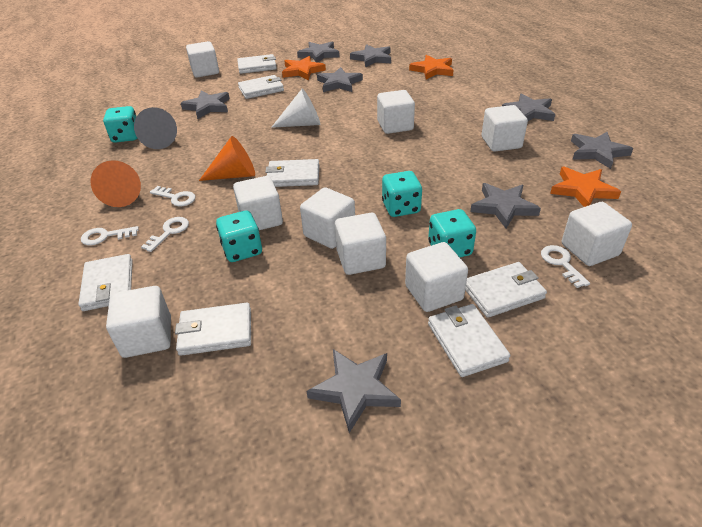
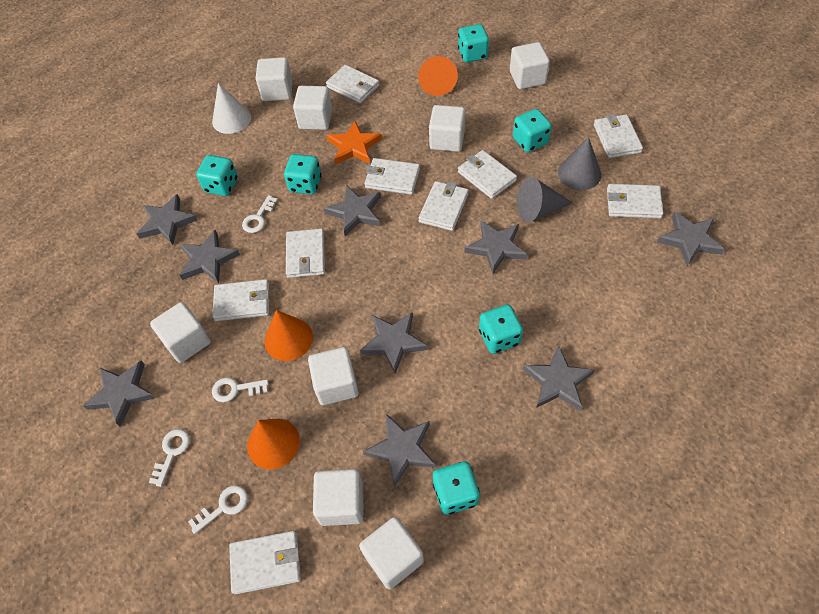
grey cone: 1 -> 2
grey star: 8 -> 9
orange cone: 2 -> 3
orange star: 3 -> 1
turquoise dice: 4 -> 6
white cube: 9 -> 8
white wallet: 7 -> 9

